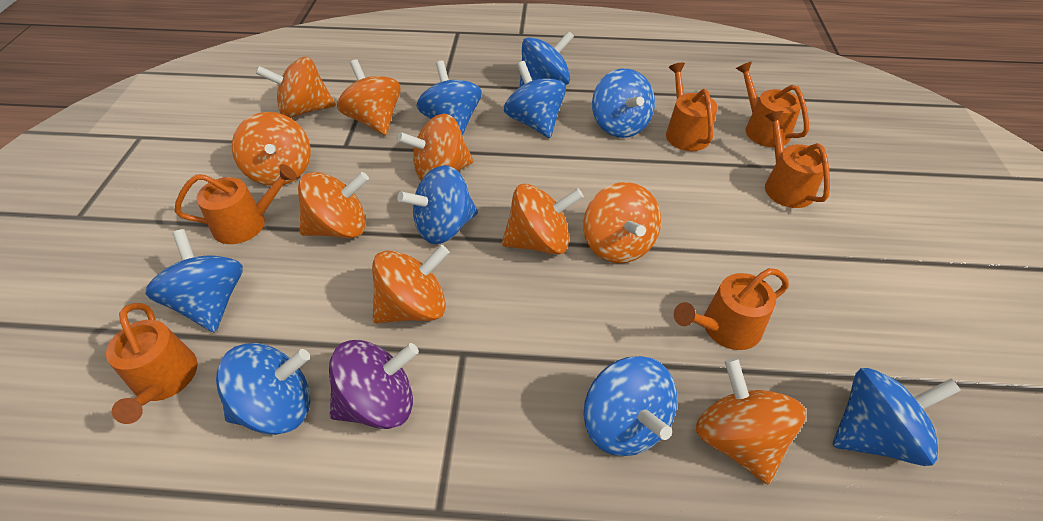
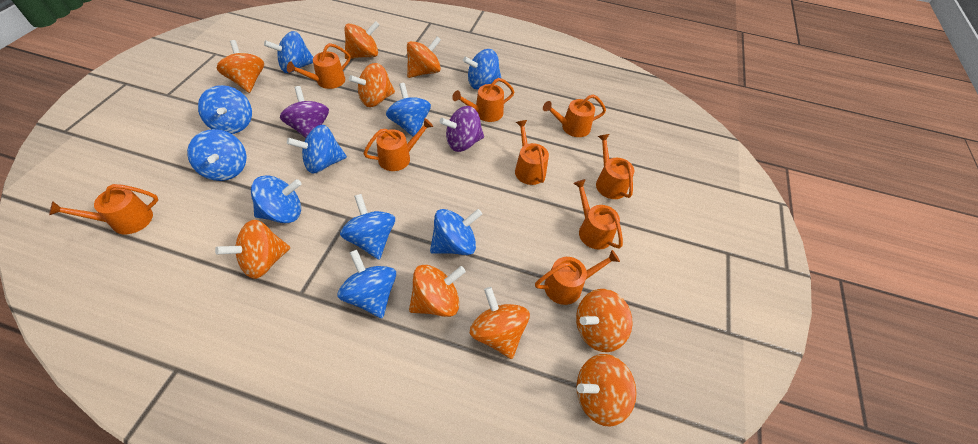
blue spinning top: 9 -> 10
orange watering can: 6 -> 9
purple spinning top: 1 -> 2

